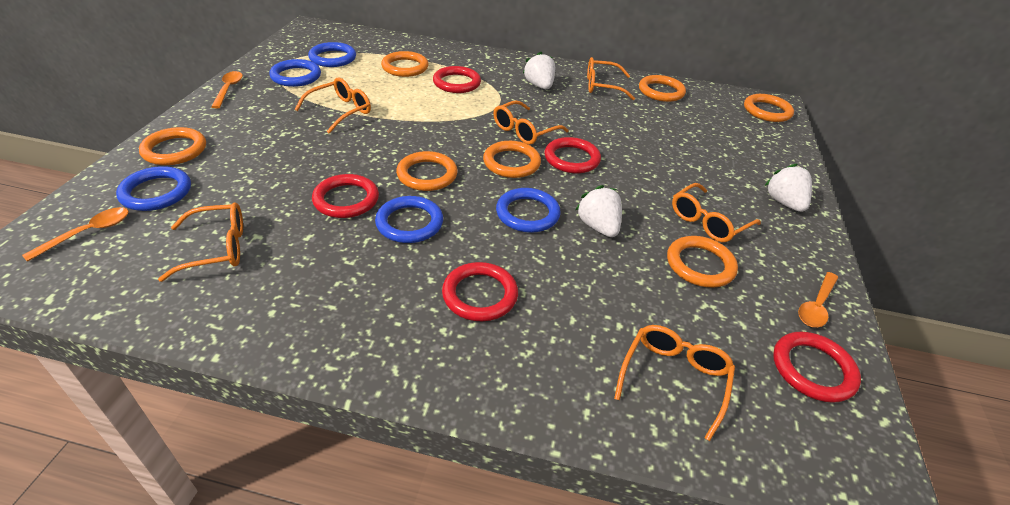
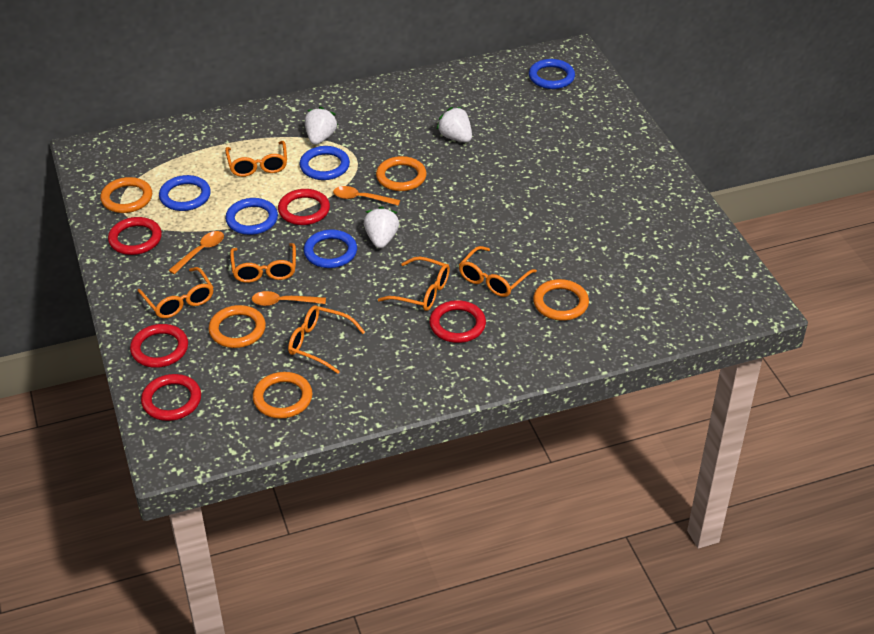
orange ring: 7 -> 5

